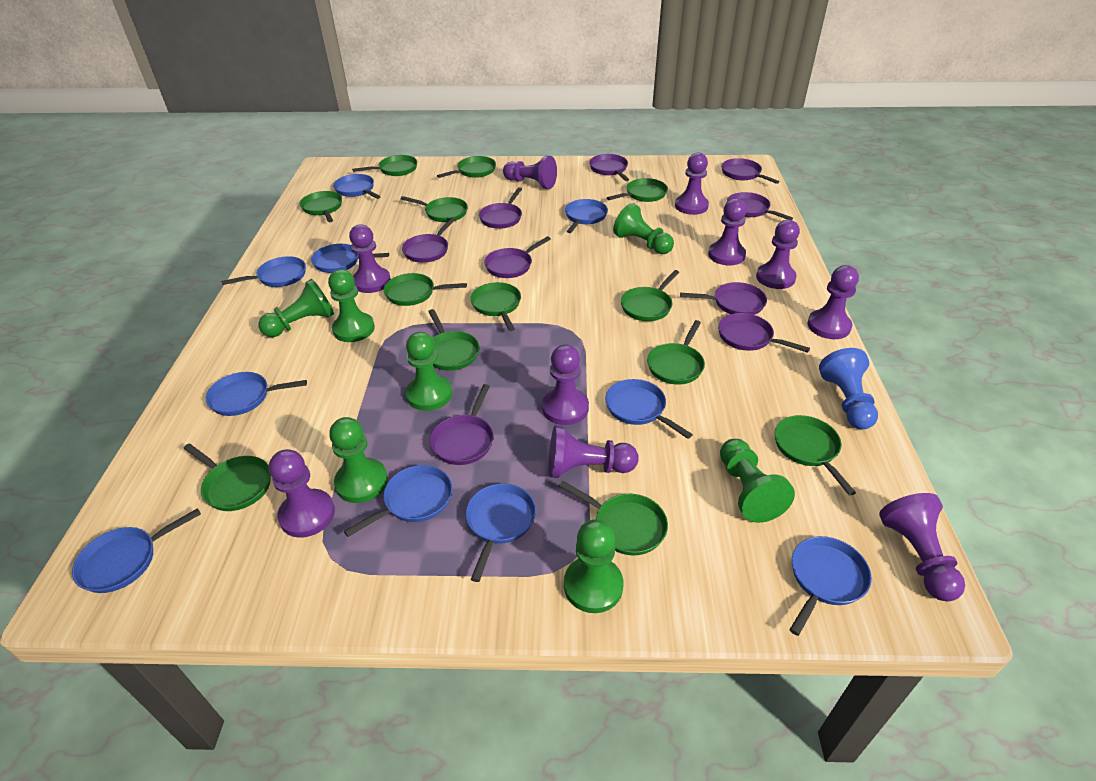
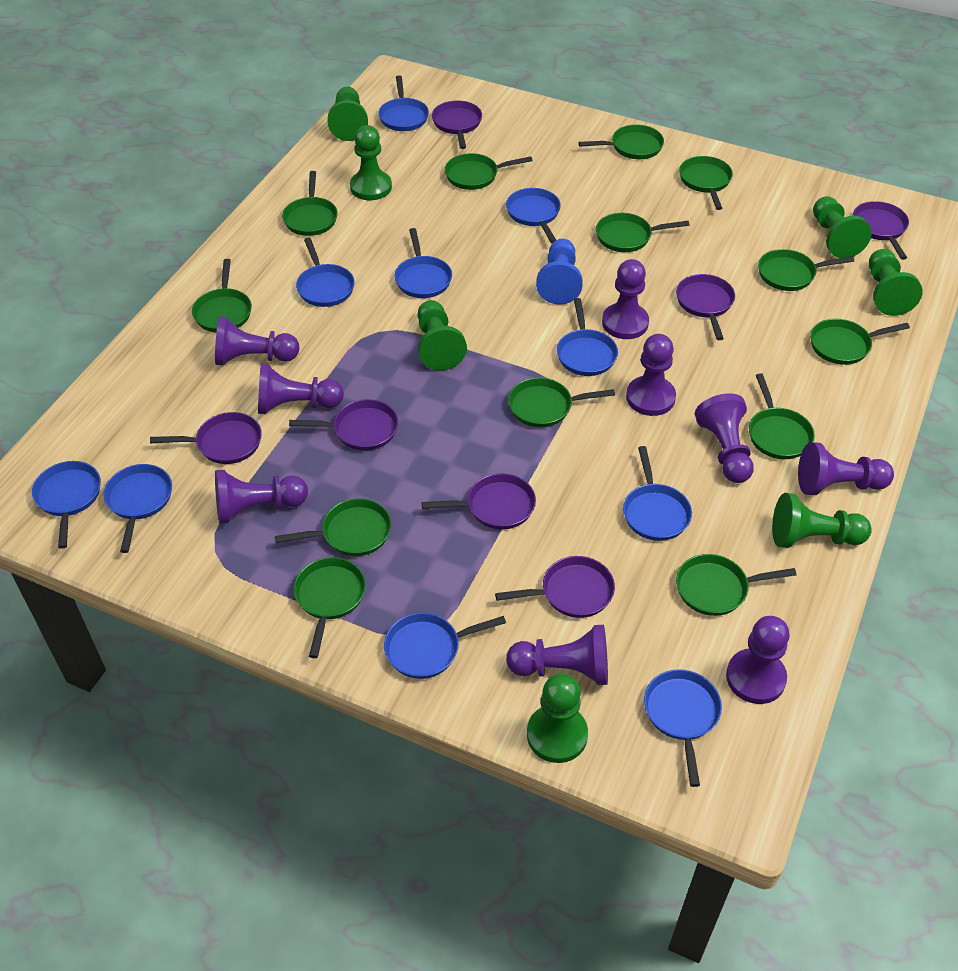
purple pan: 9 -> 7
purple pawn: 10 -> 9

